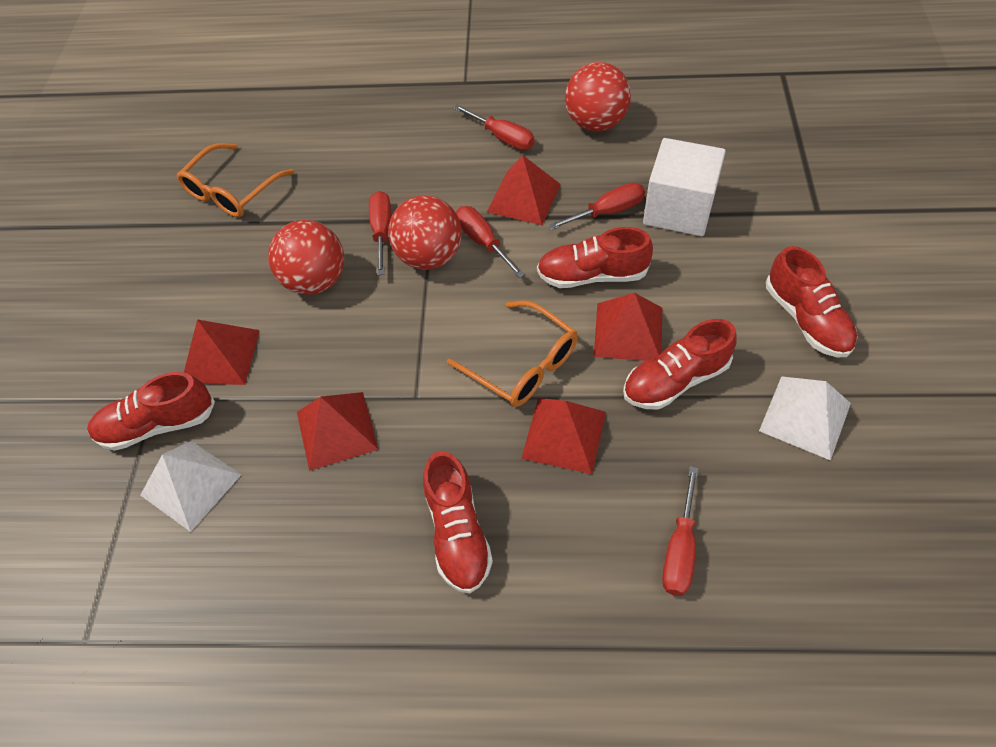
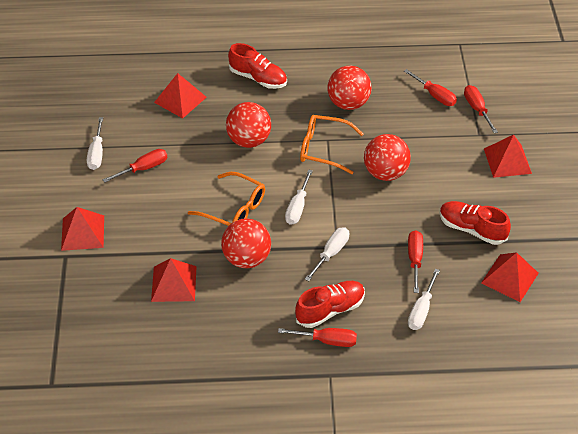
red ball: 3 -> 4
red shoe: 5 -> 3
white cube: 1 -> 0
white pyramid: 2 -> 0
white screwdriver: 0 -> 4

